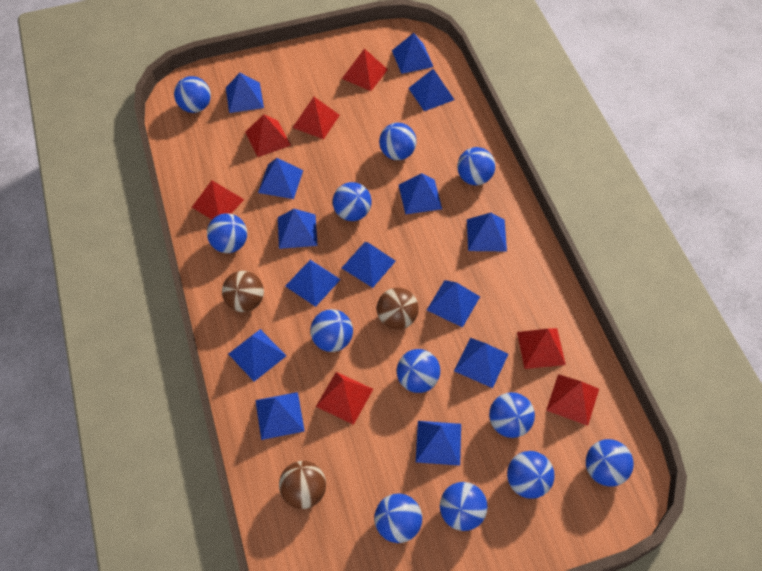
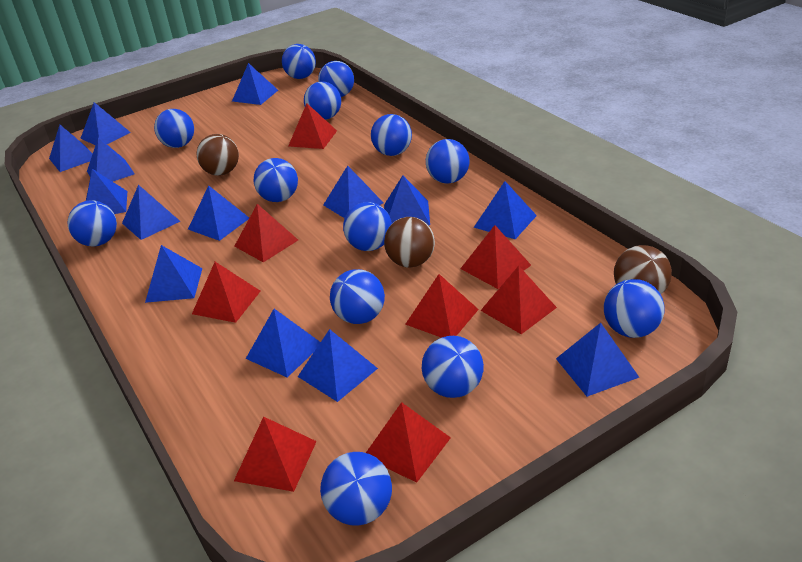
blue ball: 12 -> 13
red pyramid: 7 -> 8

